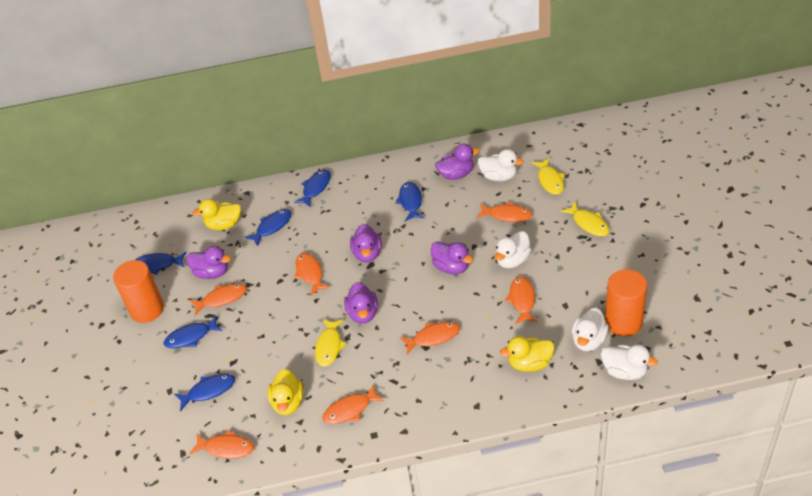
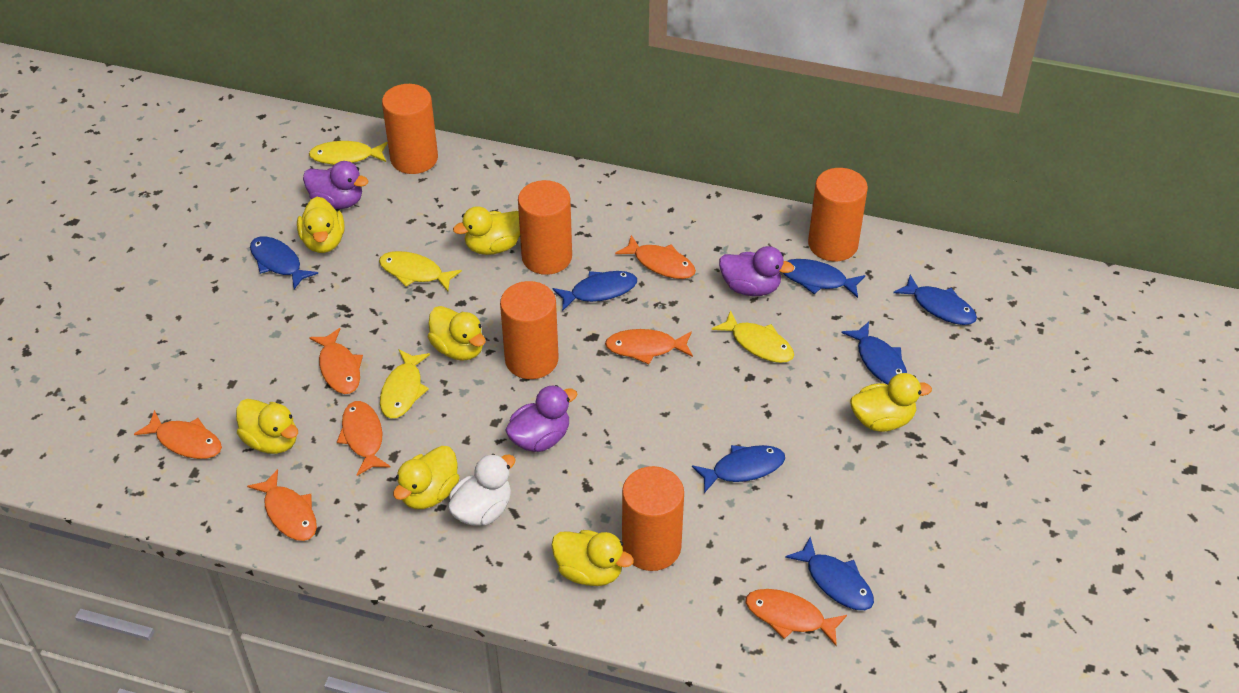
blue fish: 6 -> 7
orange cylinder: 2 -> 5
purple duck: 5 -> 3
white duck: 4 -> 1
yellow duck: 3 -> 7
yellow fish: 3 -> 4

